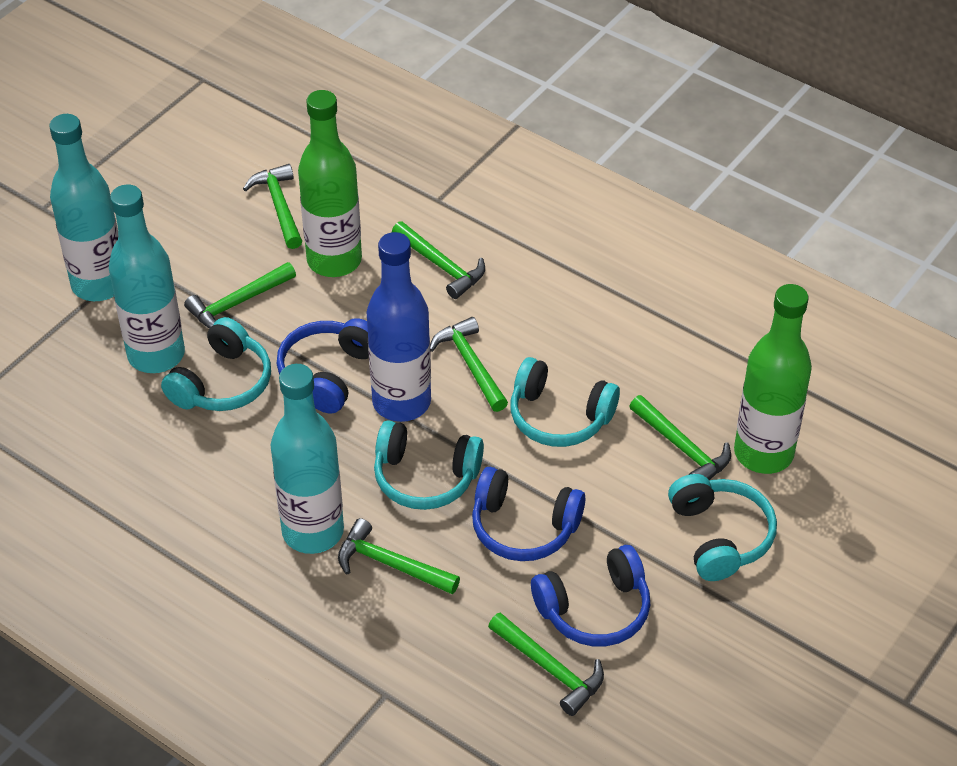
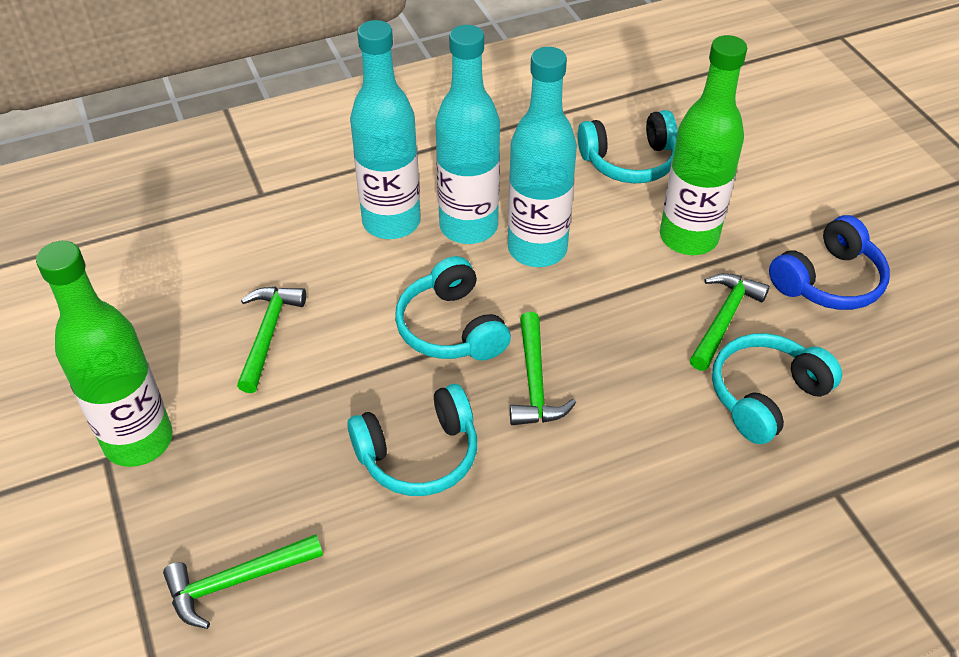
blue bottle: 1 -> 0
blue headphones: 3 -> 1
green hammer: 7 -> 4

